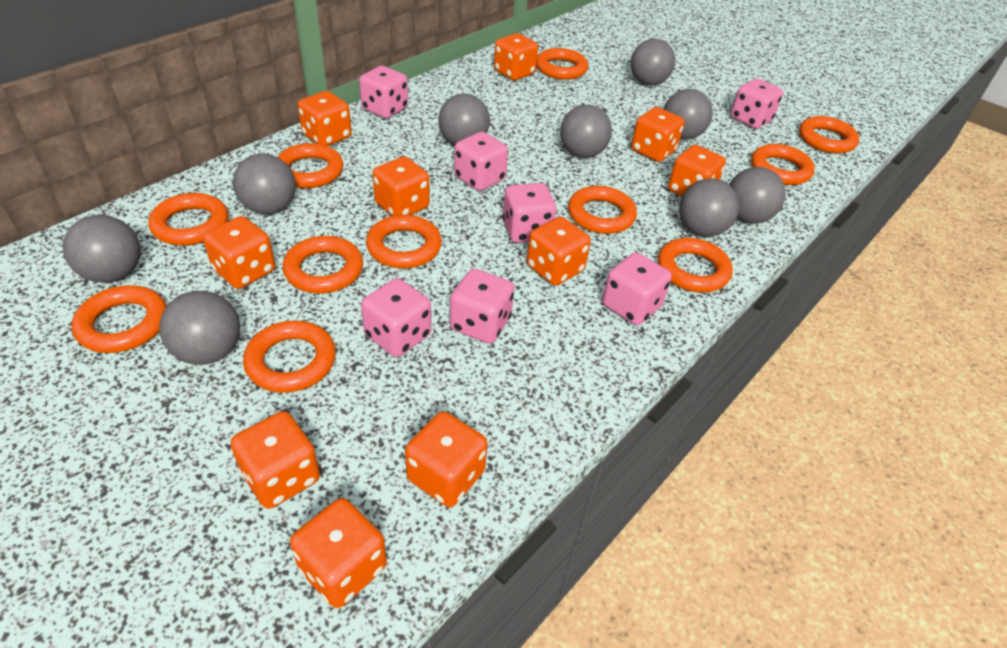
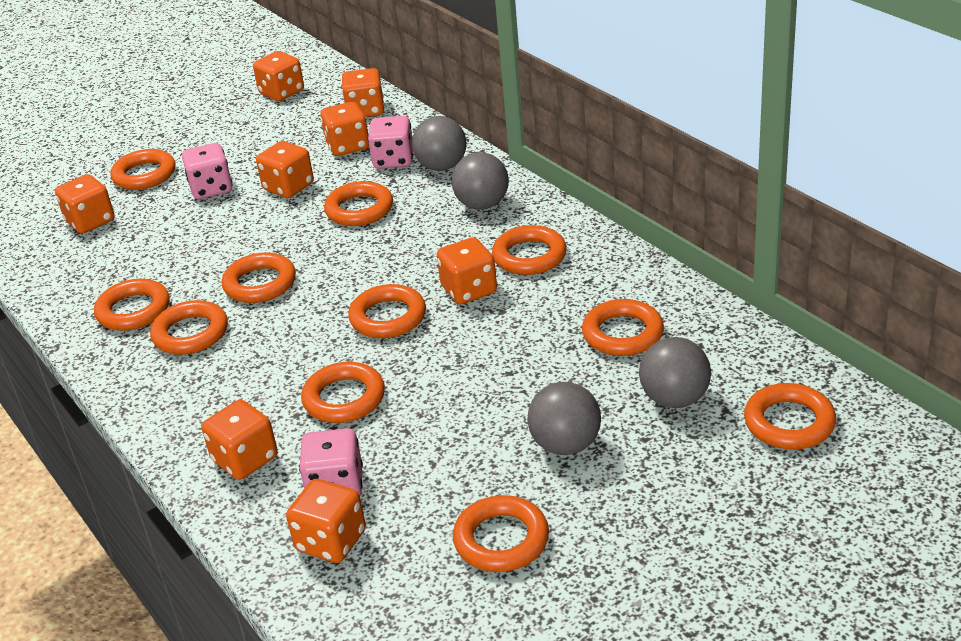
grey ball: 9 -> 4
orange dice: 10 -> 8
pink dice: 7 -> 3

